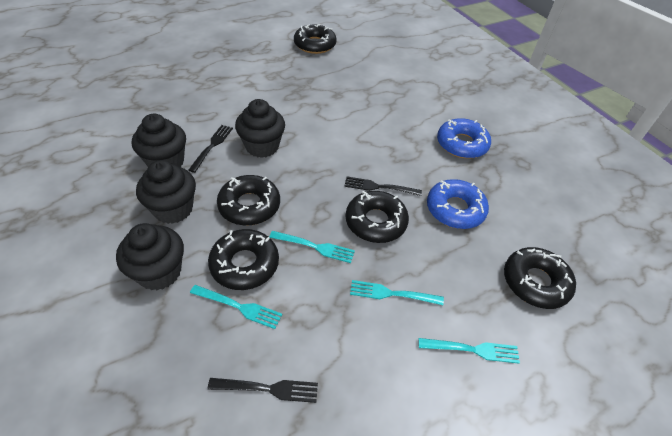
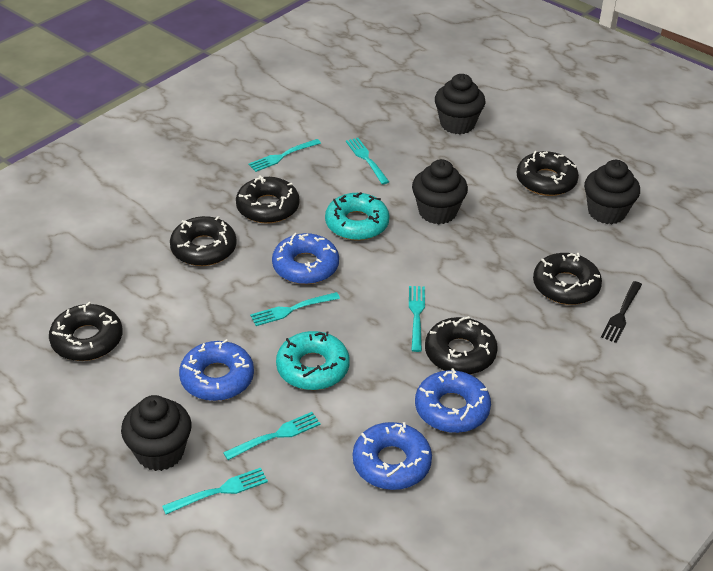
black donut: 5 -> 6
black fork: 3 -> 1
blue donut: 2 -> 4
turquoise donut: 0 -> 2
turquoise fork: 4 -> 6

